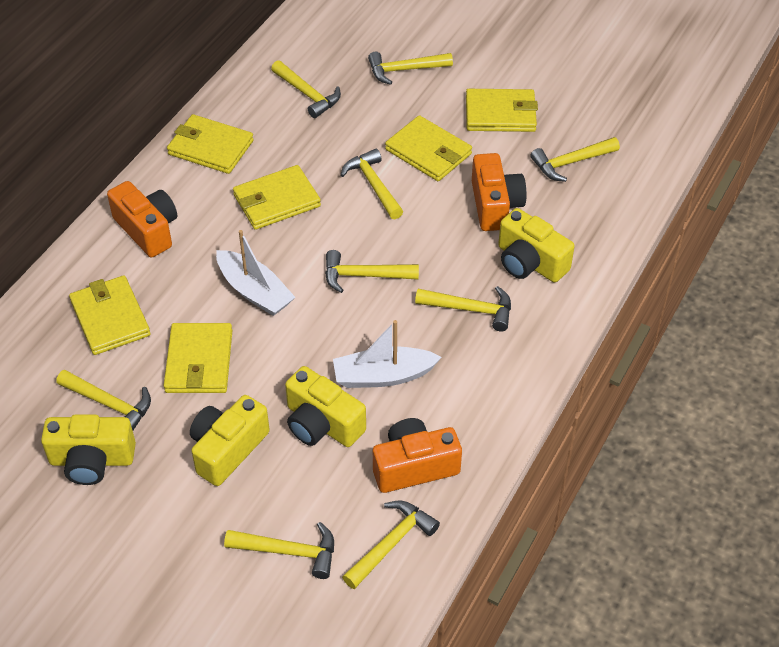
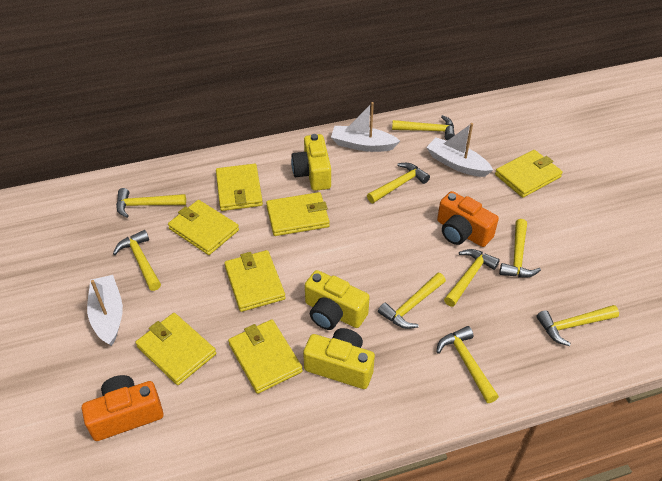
orange camera: 3 -> 2
white boat: 2 -> 3
yellow camera: 4 -> 3
yellow wallet: 6 -> 7

